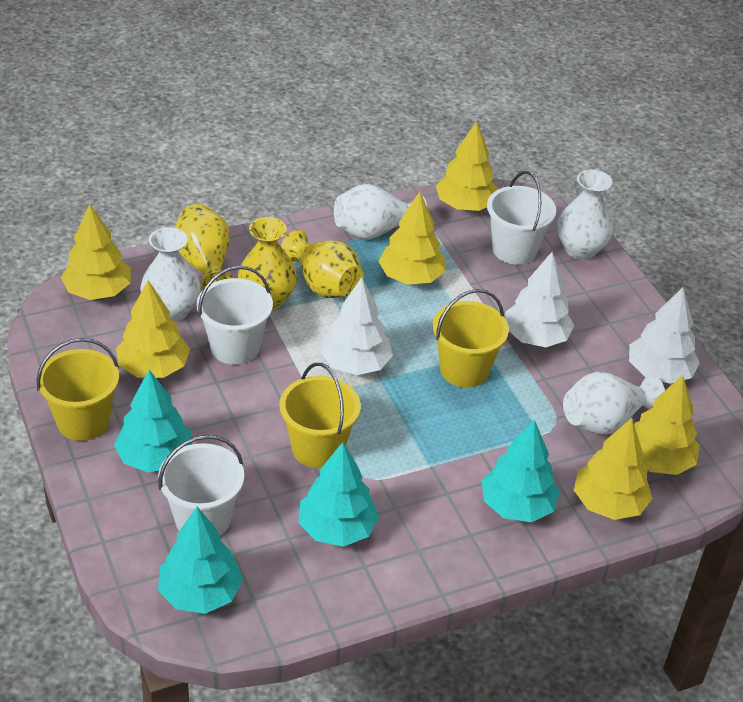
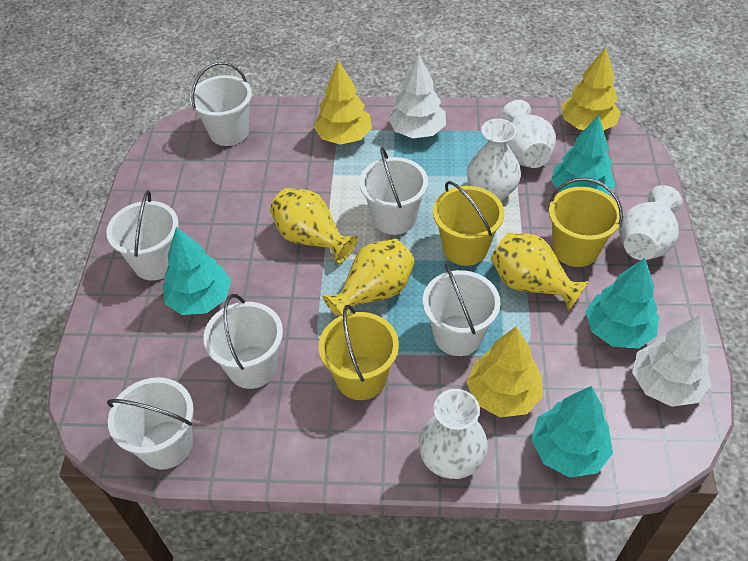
white bucket: 3 -> 6
white tree: 3 -> 2
yellow tree: 6 -> 3

